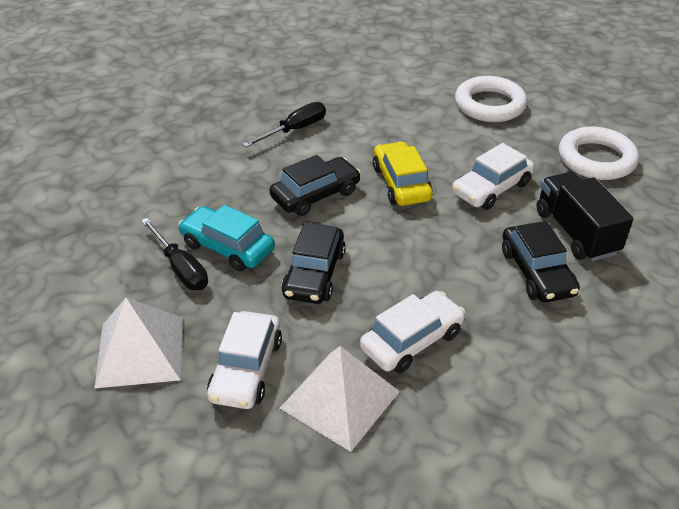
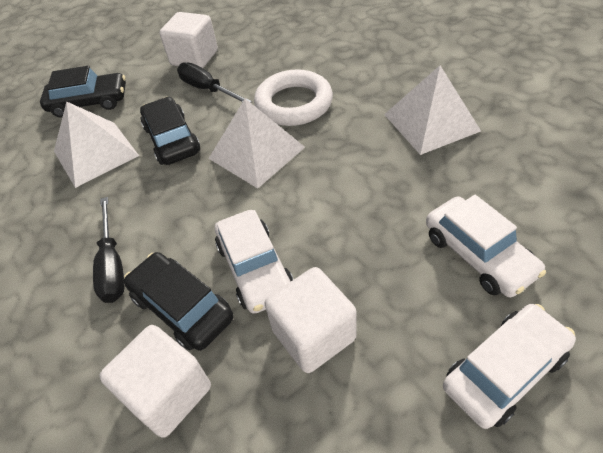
black truck: 1 -> 0
turquoise car: 1 -> 0
white cube: 0 -> 3
white pyramid: 2 -> 3
white ring: 2 -> 1
yellow car: 1 -> 0

